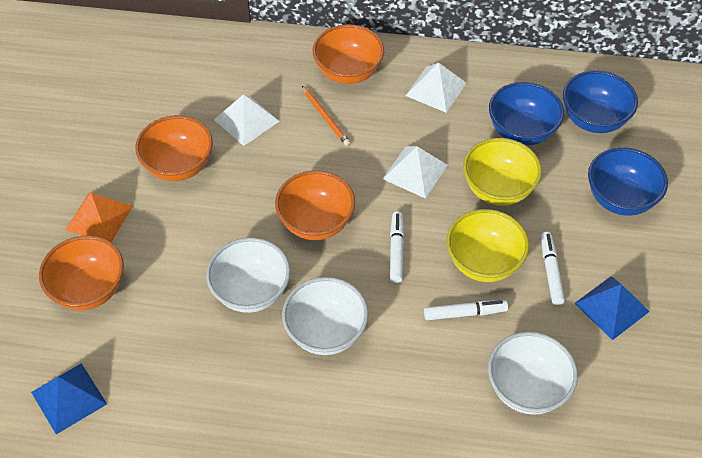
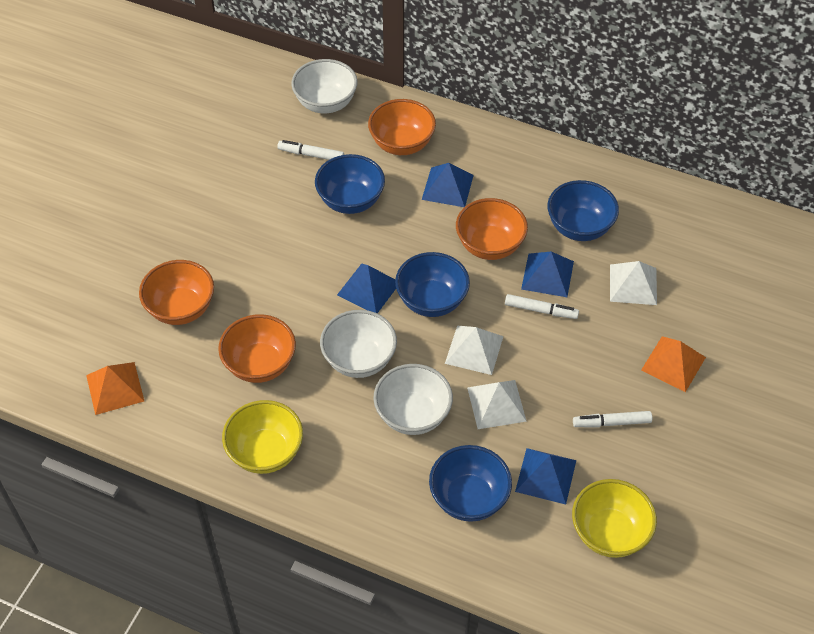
blue bowl: 3 -> 4
blue pyramid: 2 -> 4
orange pencil: 1 -> 0
orange pyramid: 1 -> 2

